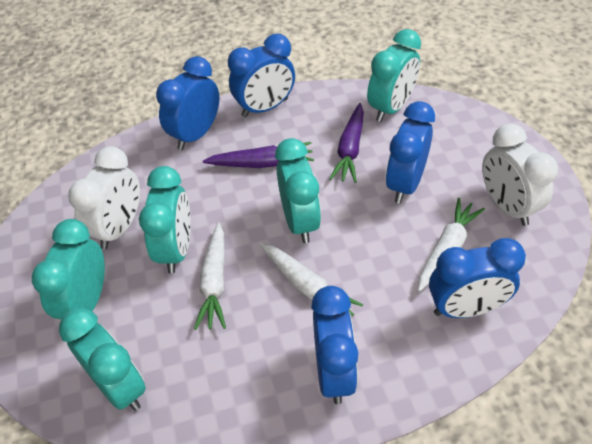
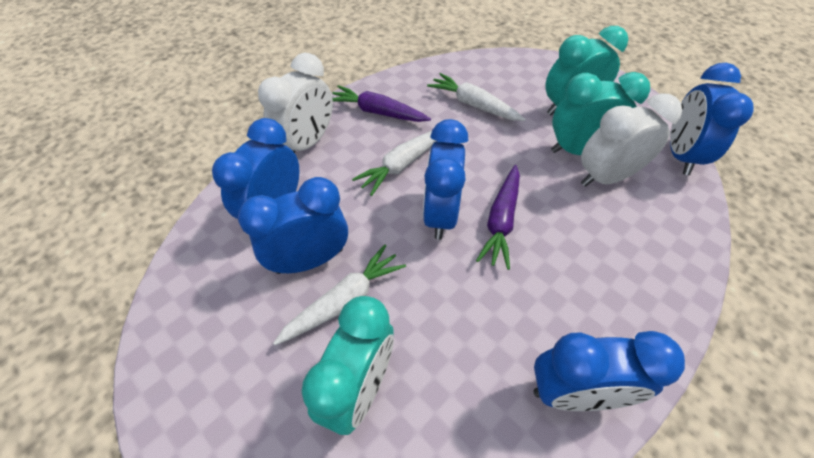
turquoise clock: 5 -> 3

